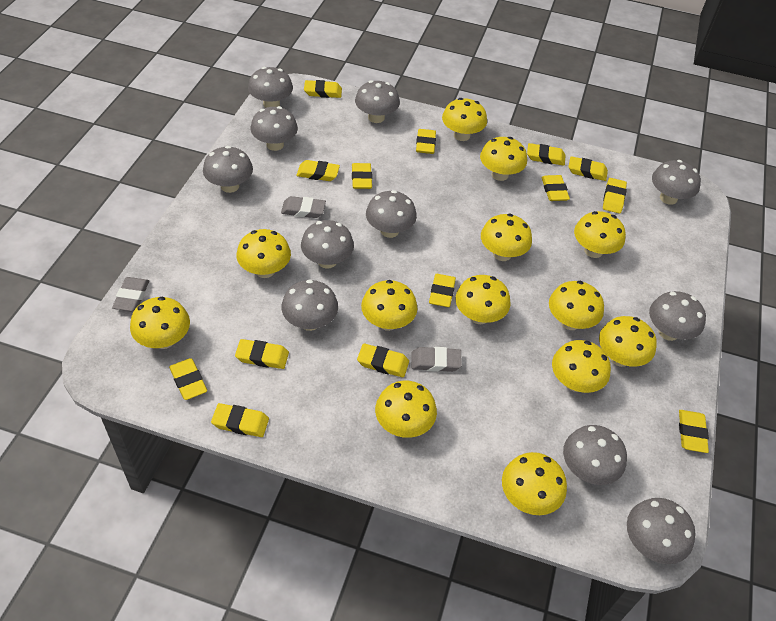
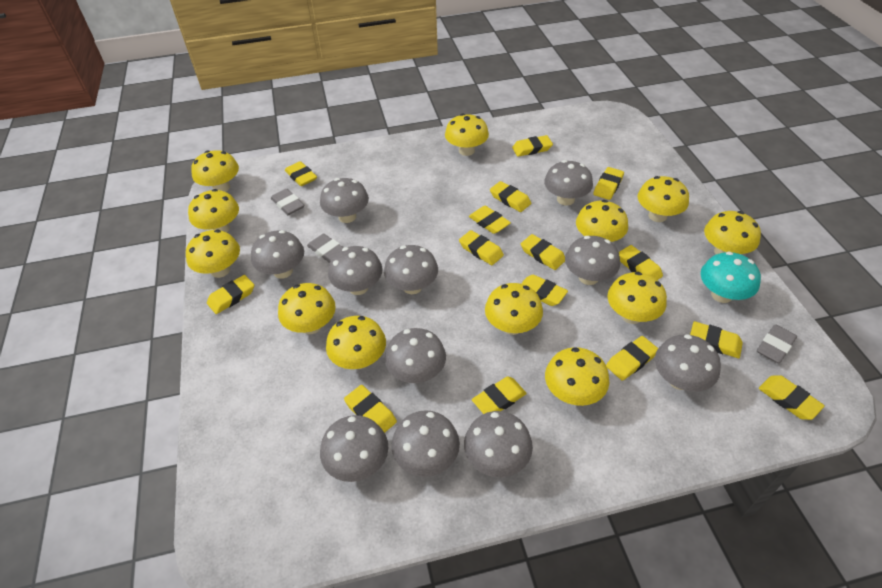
turquoise mushroom: 0 -> 1
yellow eraser: 14 -> 15
yellow mushroom: 13 -> 12

